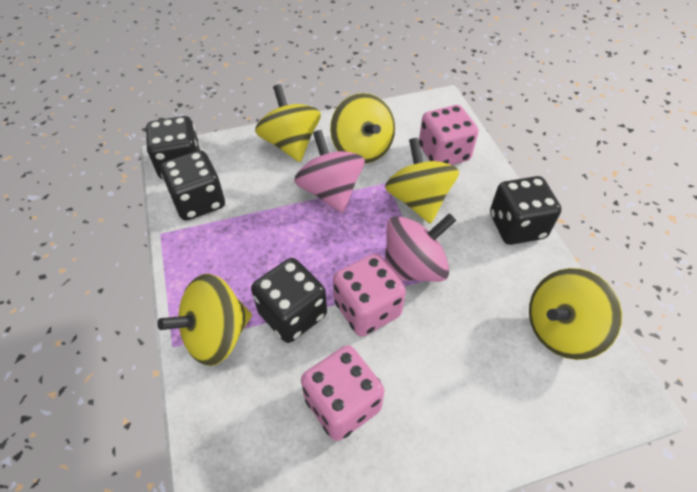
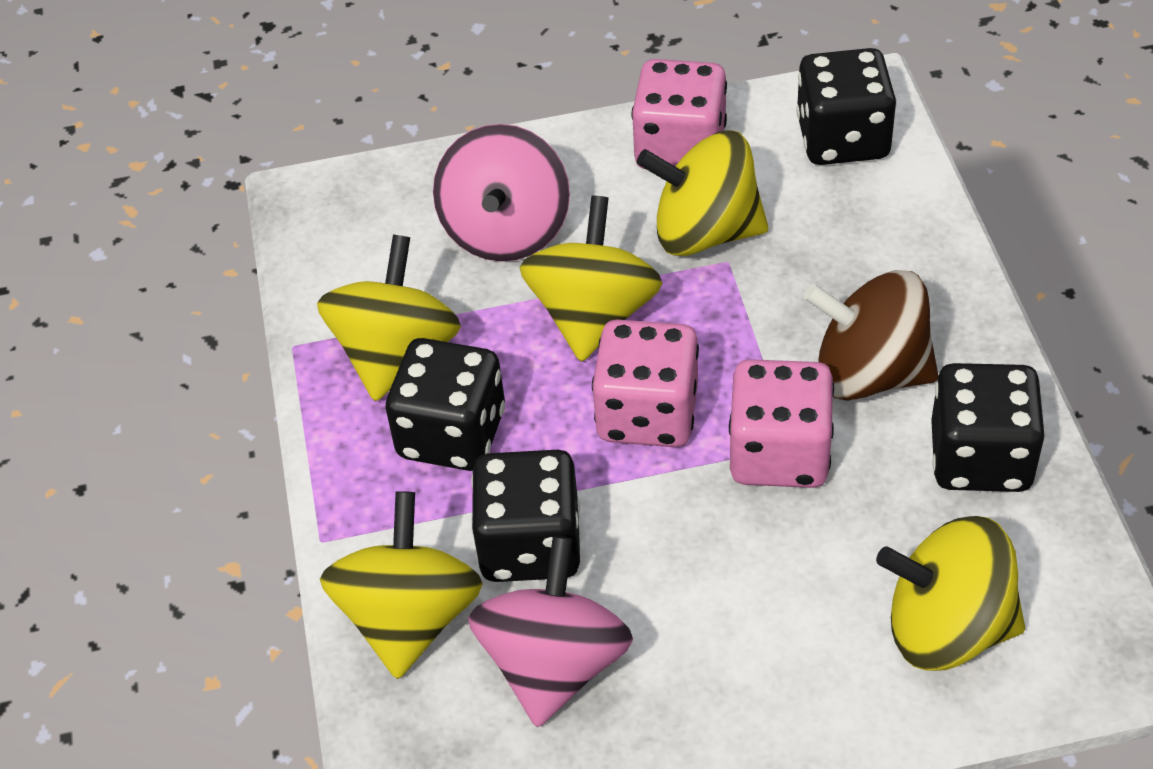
brown spinning top: 0 -> 1

